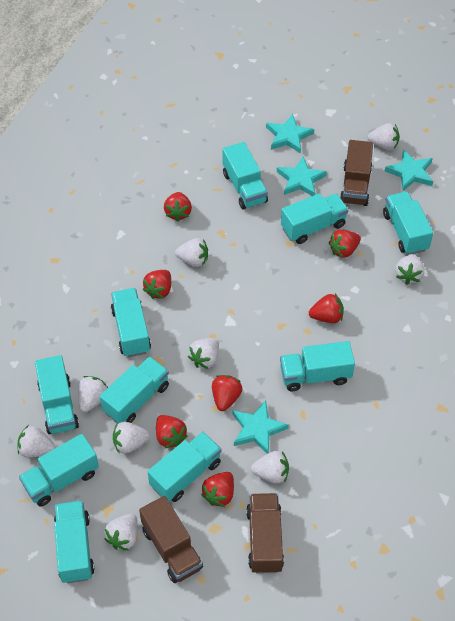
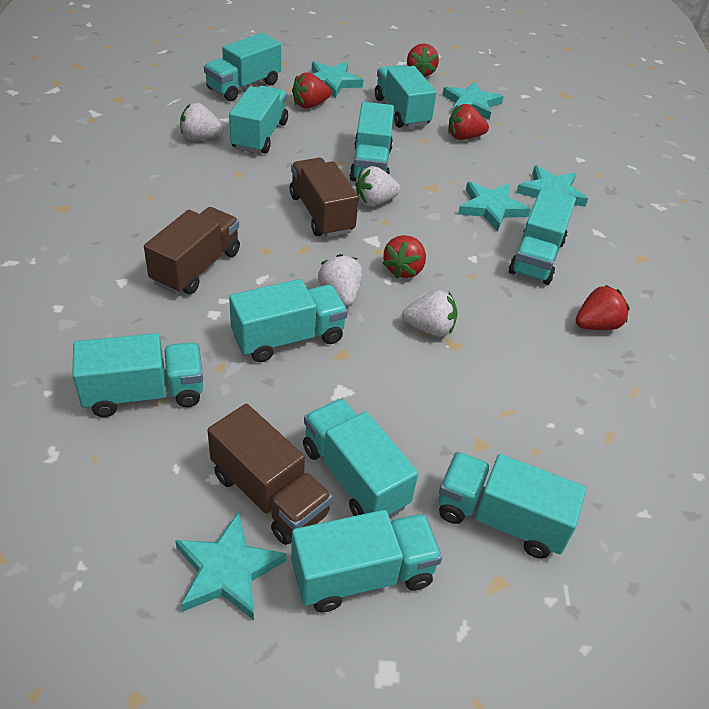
red strawberry: 7 -> 5
turquoise star: 4 -> 5
white strawberry: 9 -> 4

